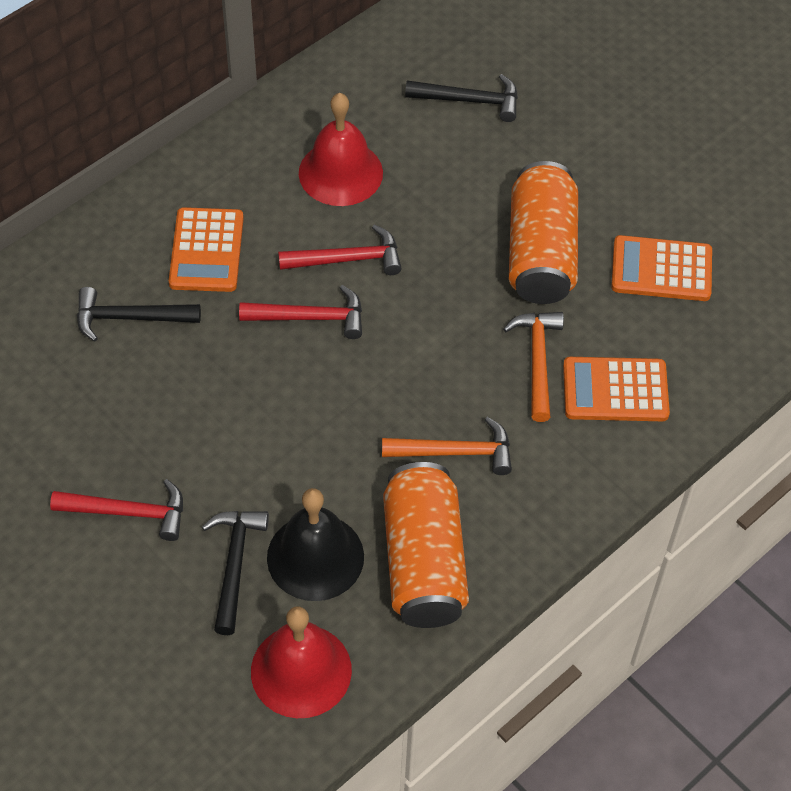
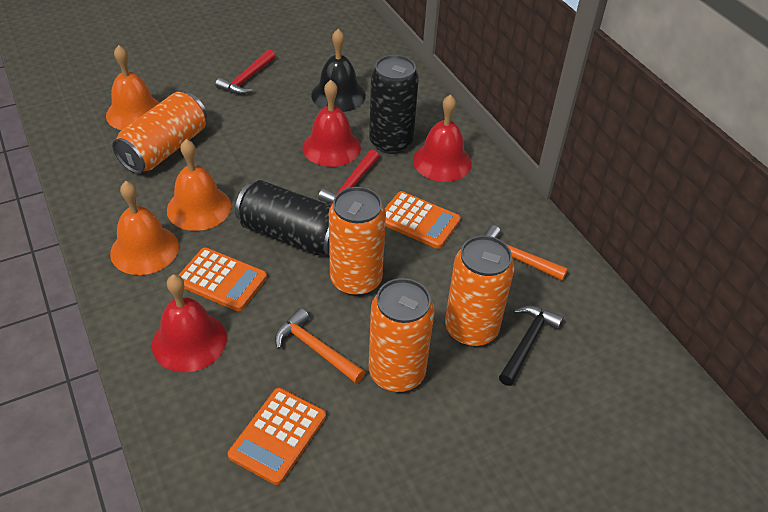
black can: 0 -> 2
black hammer: 3 -> 1
orange bell: 0 -> 3
orange can: 2 -> 4
red bell: 2 -> 3
red hammer: 3 -> 2

